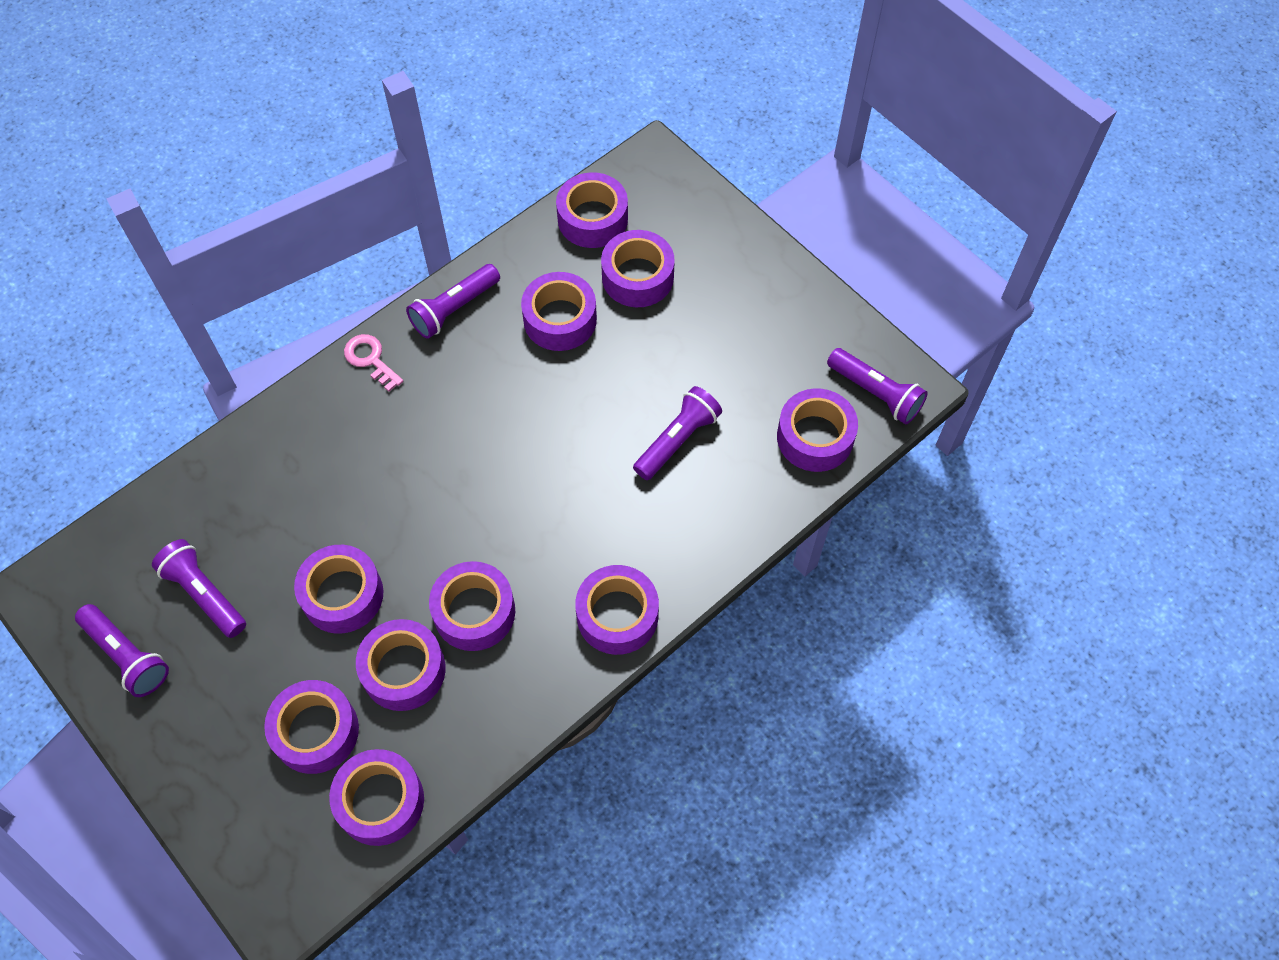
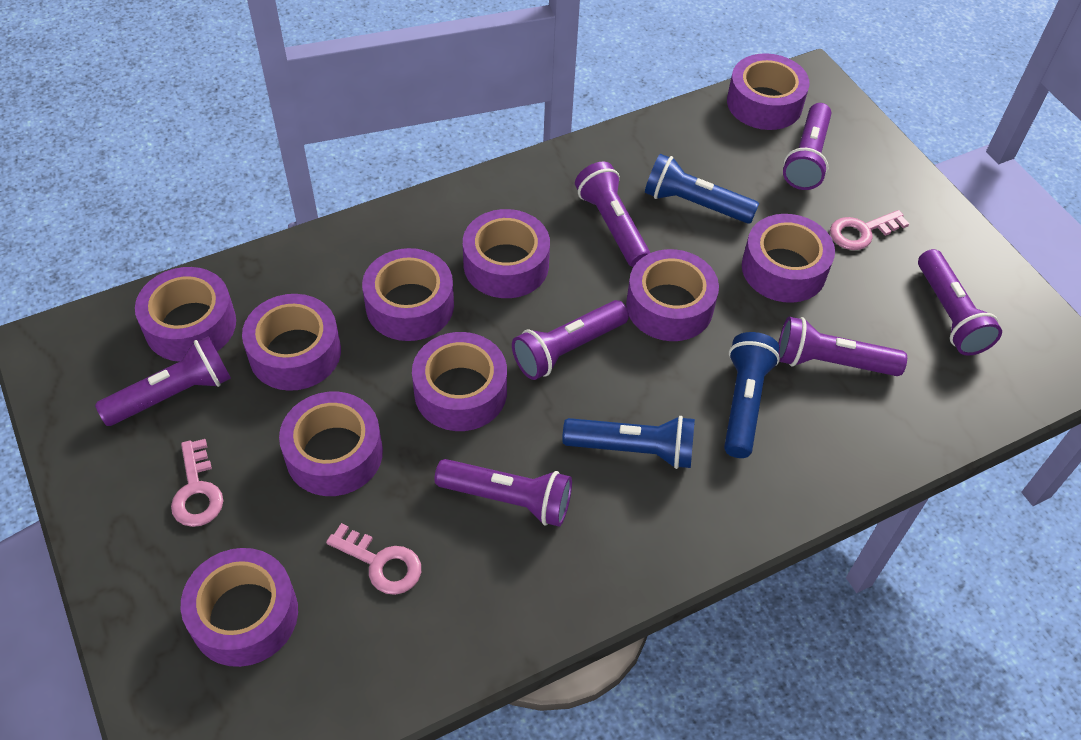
blue flashlight: 0 -> 3
pink key: 1 -> 3
purple flashlight: 5 -> 7

